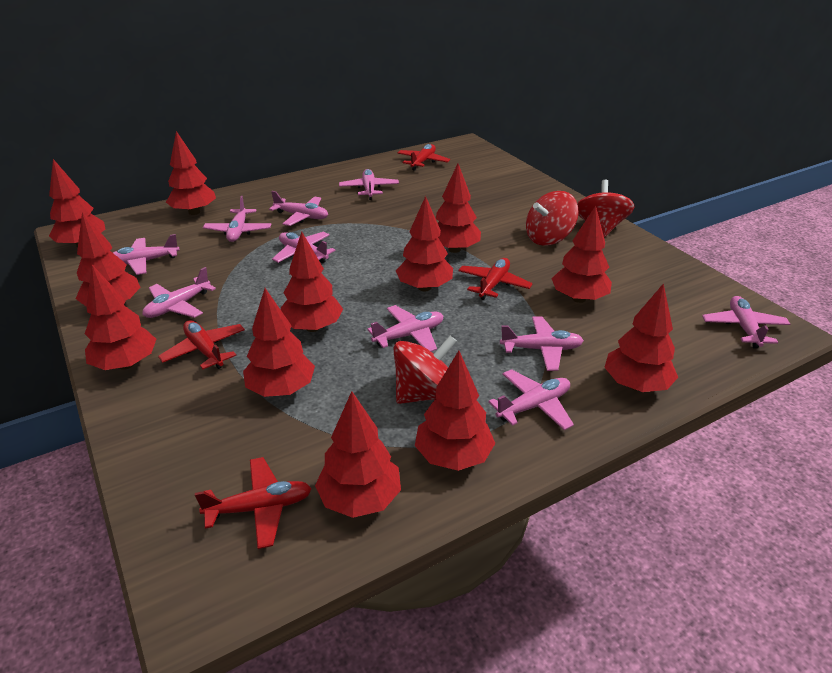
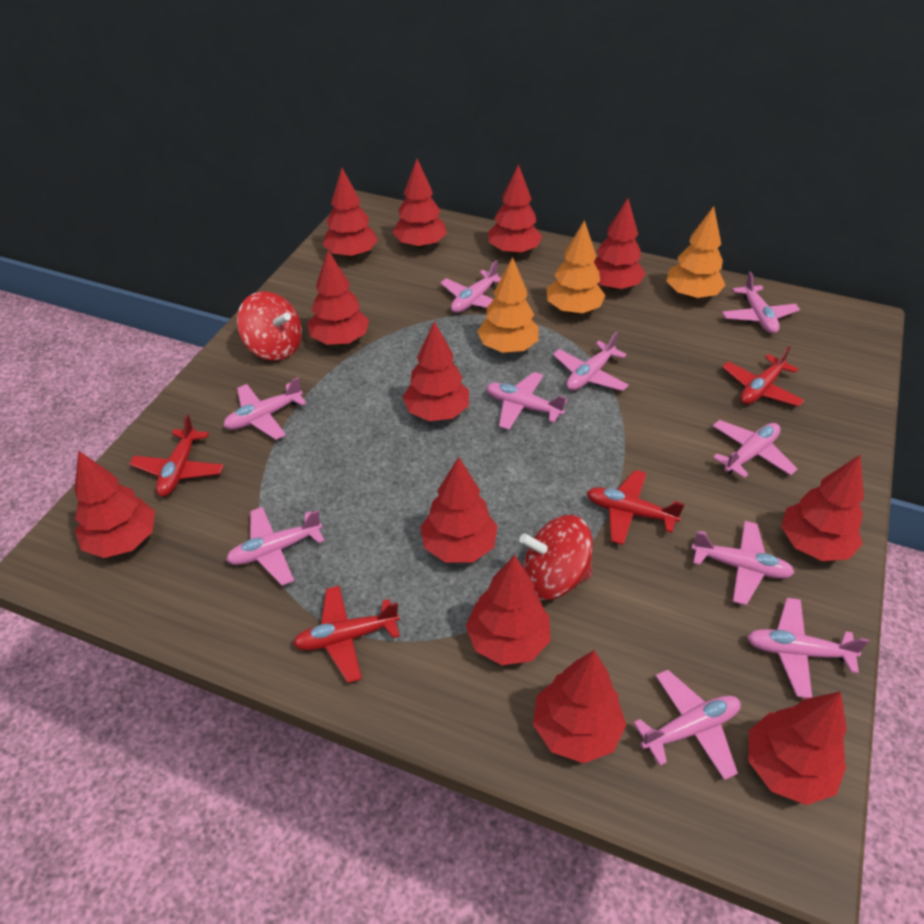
orange tree: 0 -> 3
red spinning top: 3 -> 2

